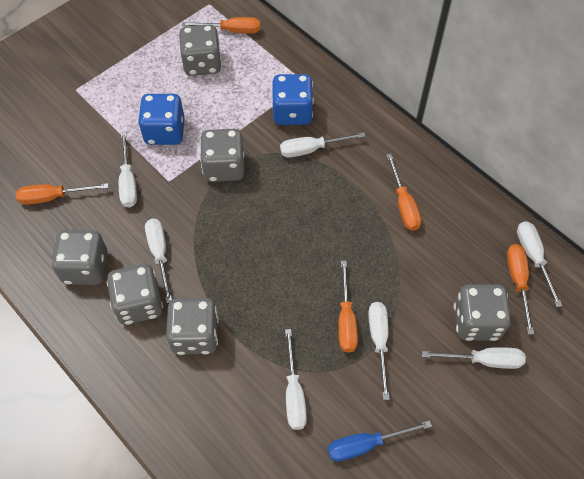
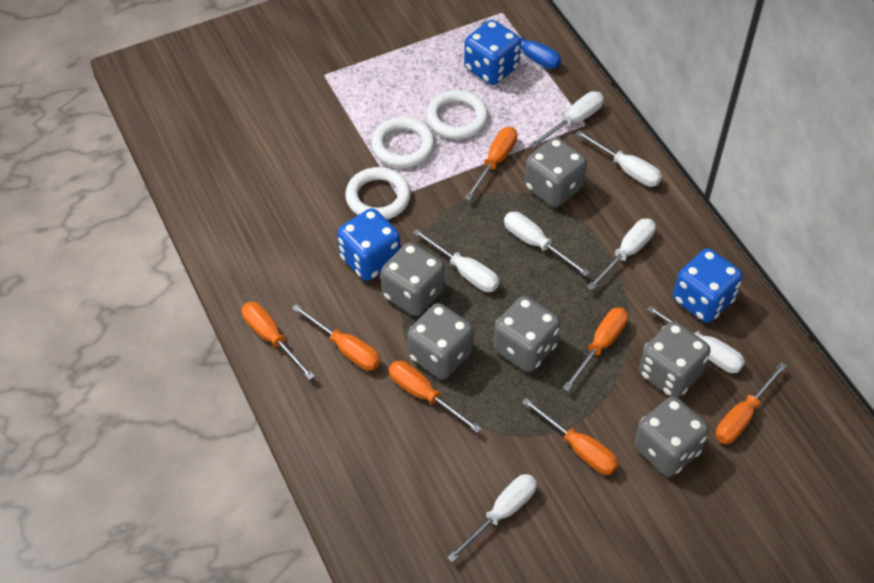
blue dice: 2 -> 3
orange screwdriver: 5 -> 7
white ring: 0 -> 3

